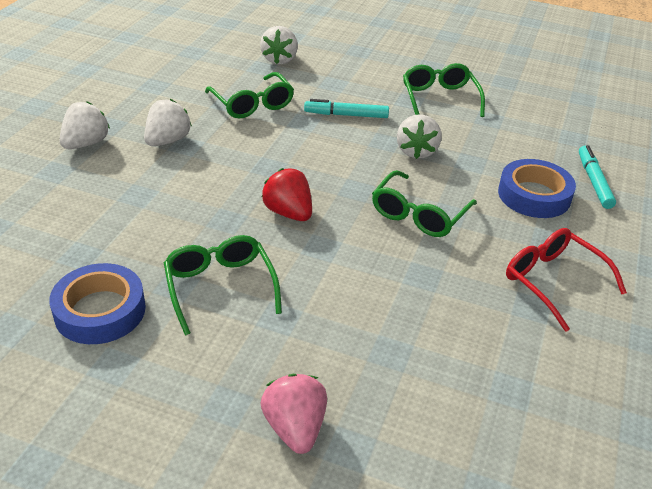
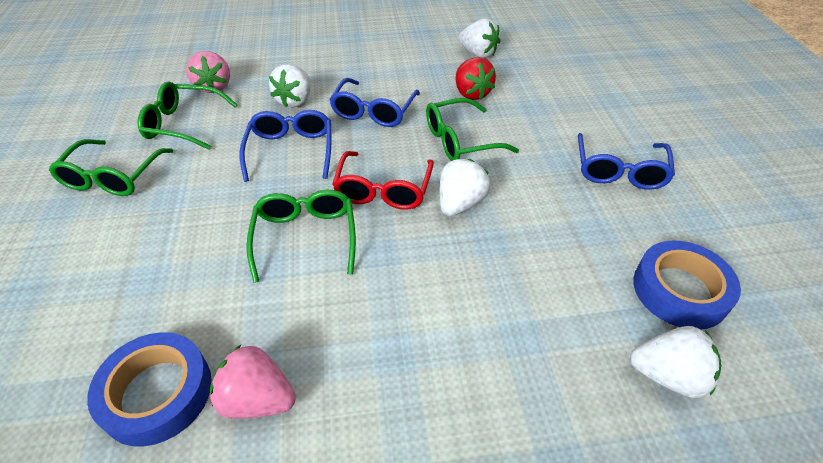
blue glasses: 0 -> 3
pink strawberry: 1 -> 2
turquoise marker: 2 -> 0

